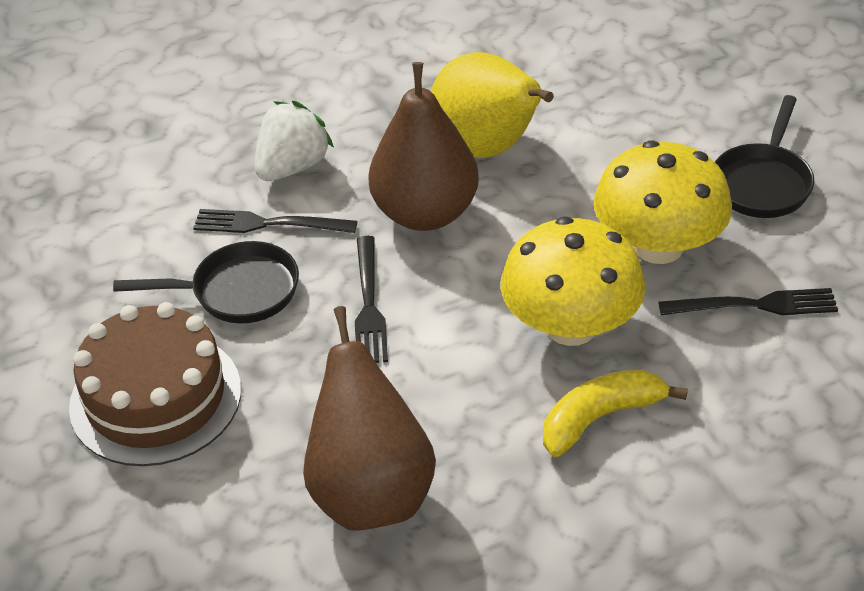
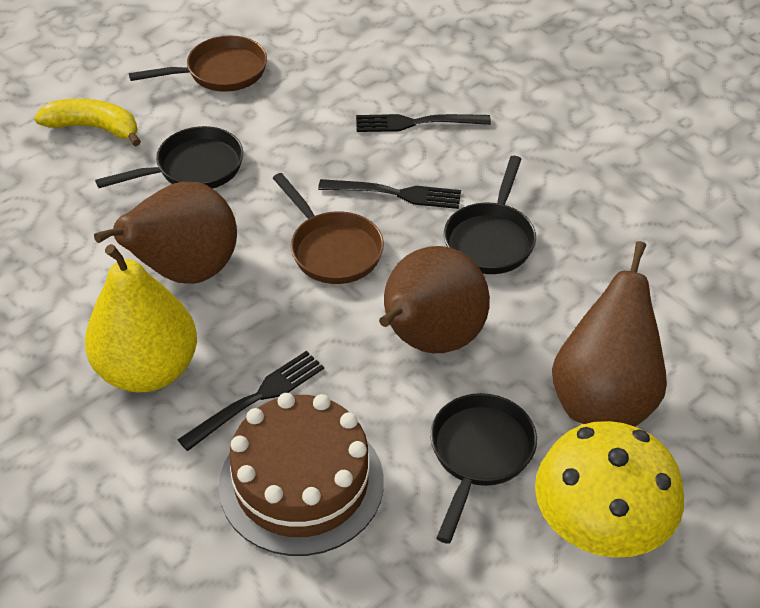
black pan: 2 -> 3
brown pan: 0 -> 2
brown pear: 2 -> 3
white strawberry: 1 -> 0
yellow mushroom: 2 -> 1

